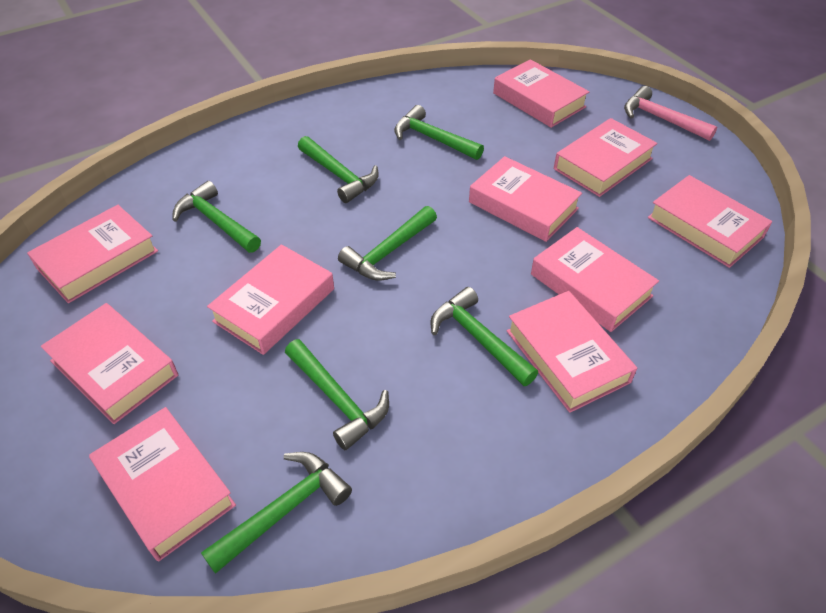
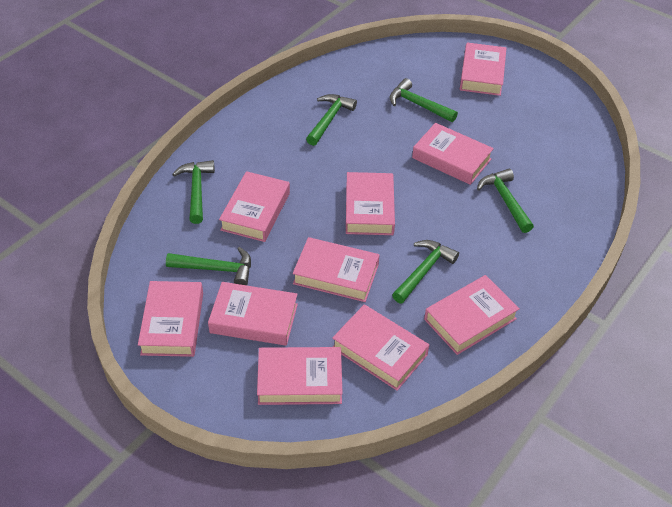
green hammer: 7 -> 6
pink hammer: 1 -> 0

